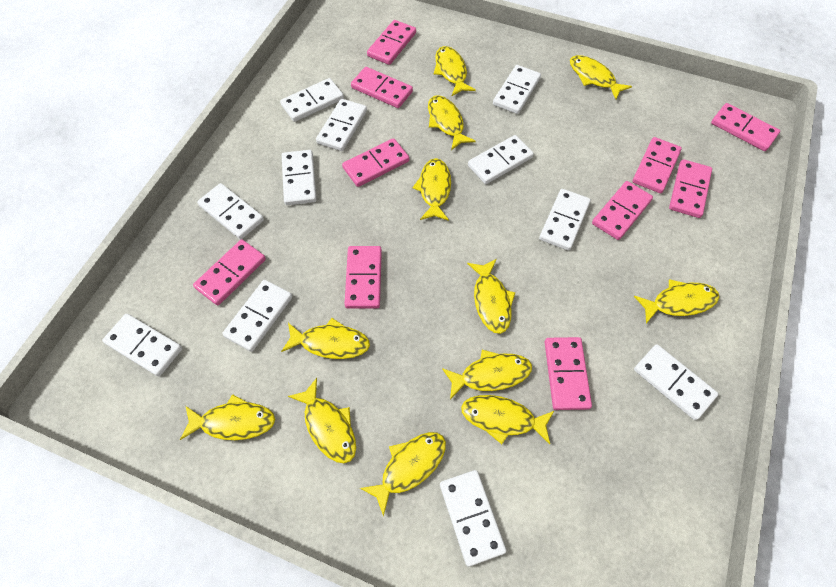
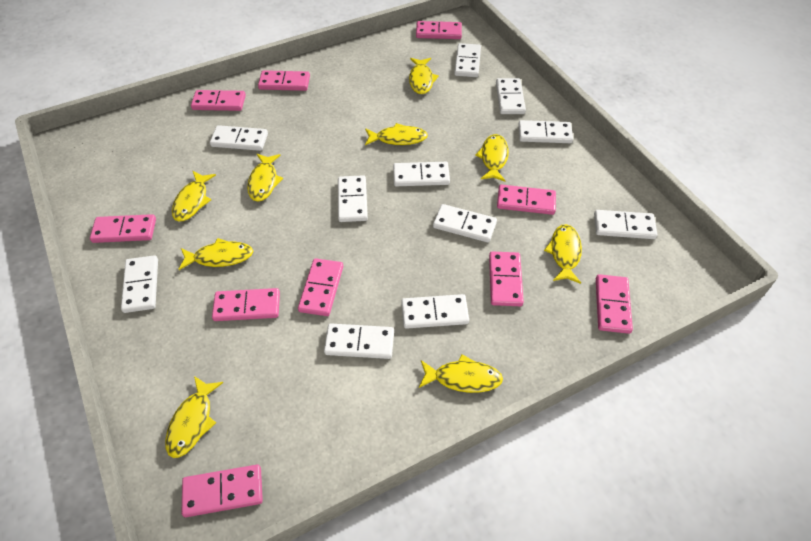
yellow fish: 12 -> 9

